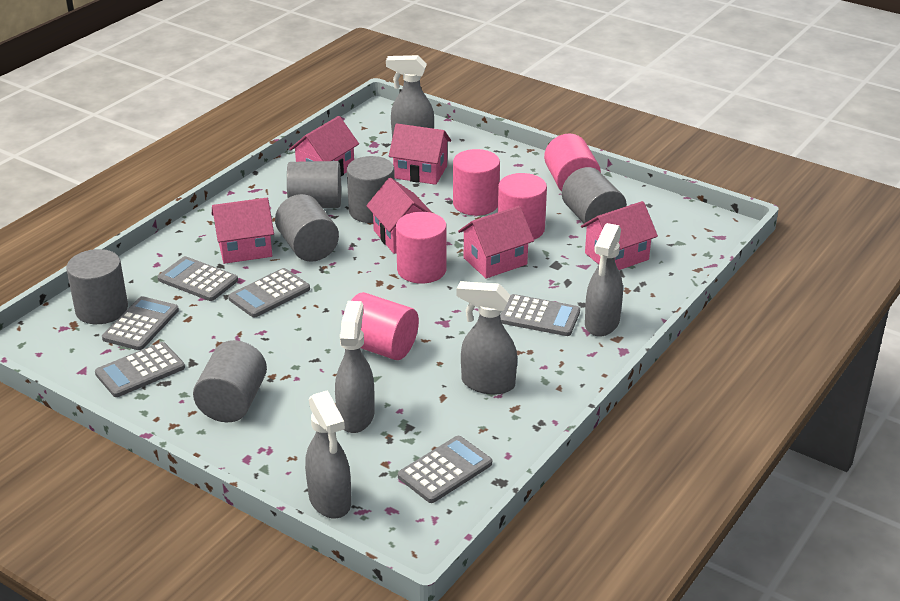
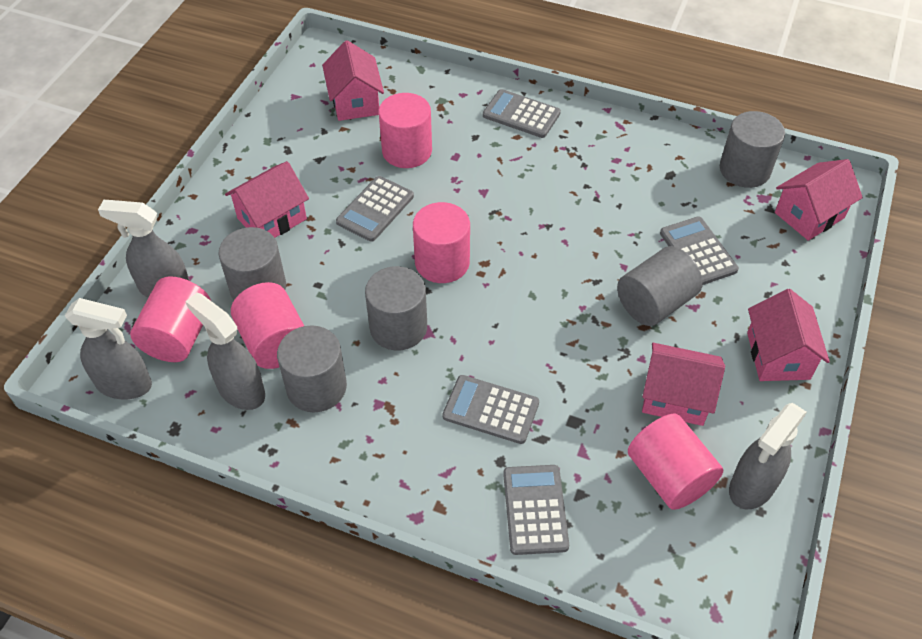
grey calculator: 6 -> 5
grey cylinder: 6 -> 5
grey spray bottle: 5 -> 4
pink house: 6 -> 5

